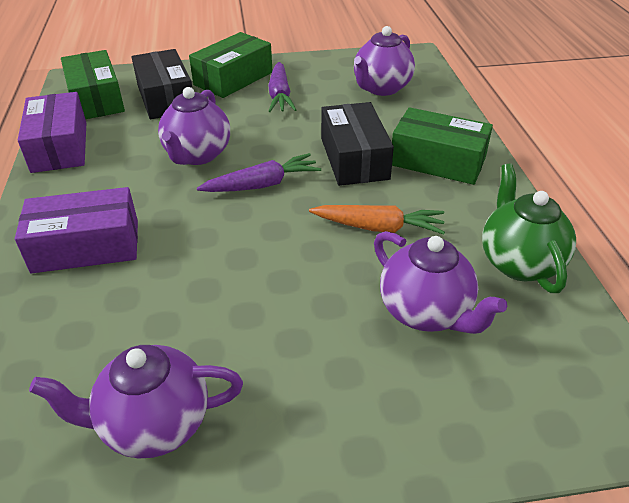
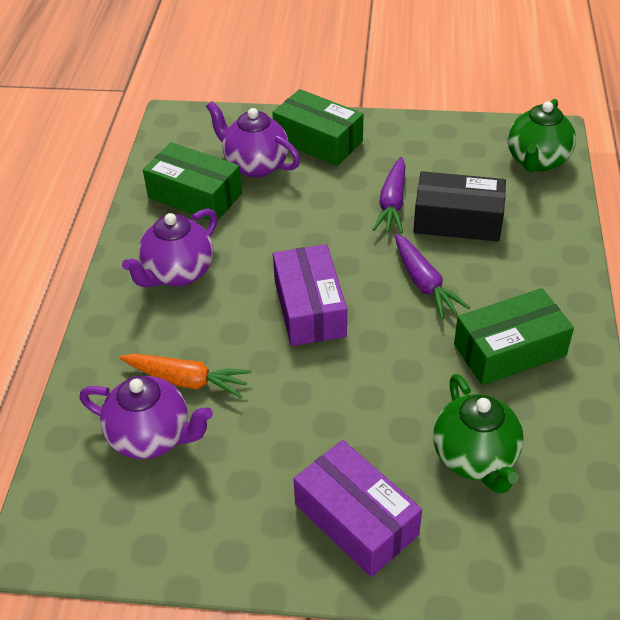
black box: 2 -> 1
green teapot: 1 -> 2
purple teapot: 4 -> 3

